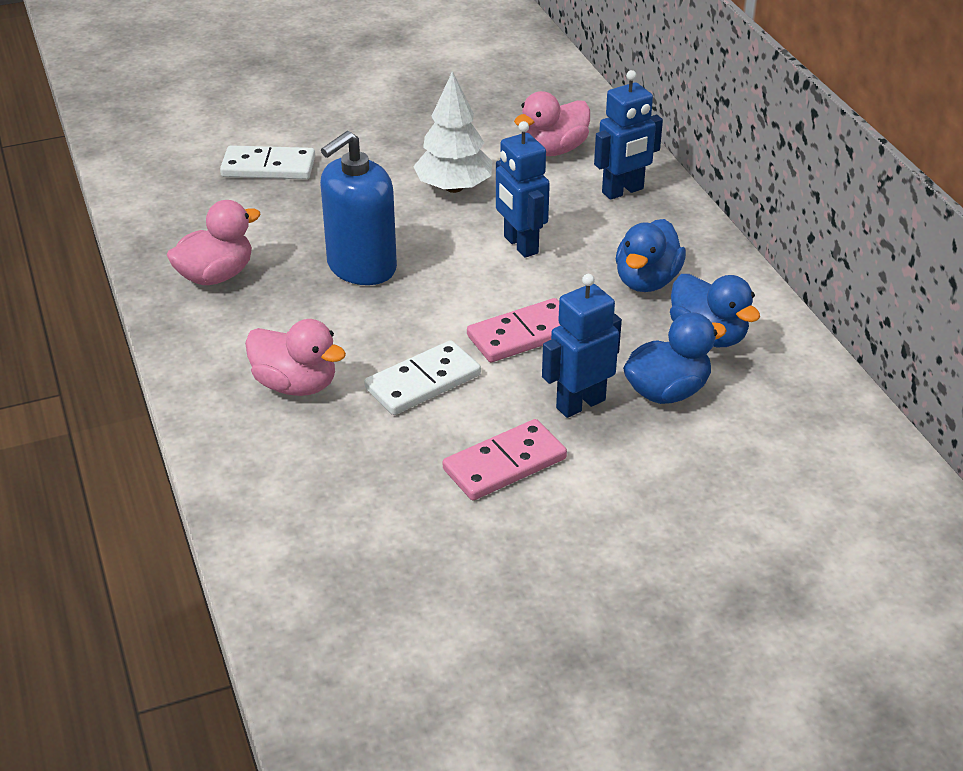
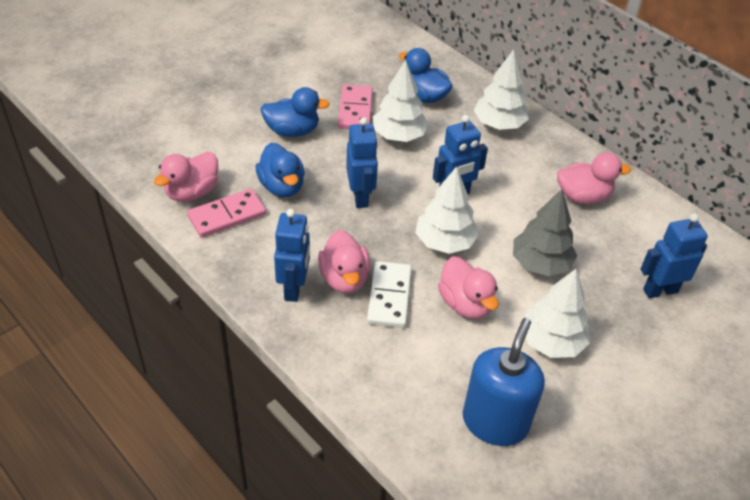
blue robot: 3 -> 4
grey tree: 0 -> 1
pink duck: 3 -> 4
white domino: 2 -> 1
white tree: 1 -> 4

